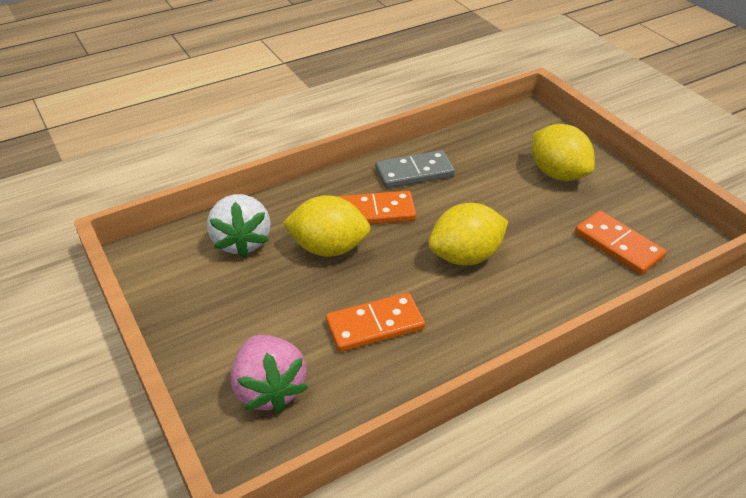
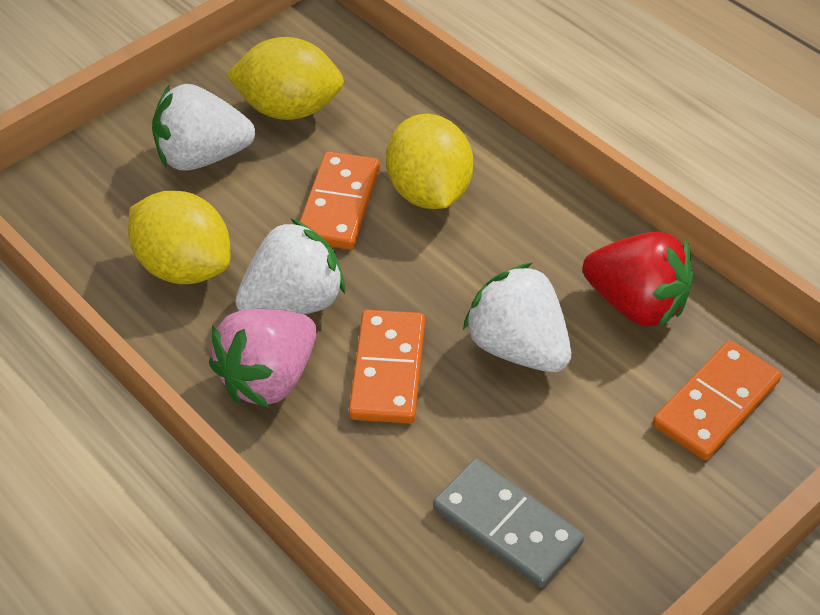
red strawberry: 0 -> 1
white strawberry: 1 -> 3

